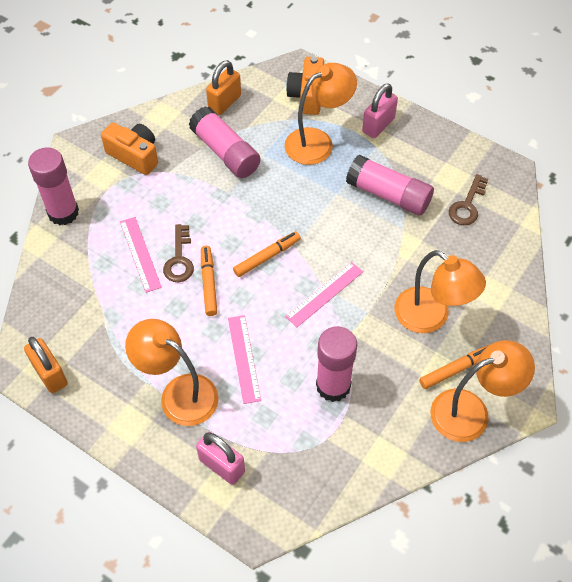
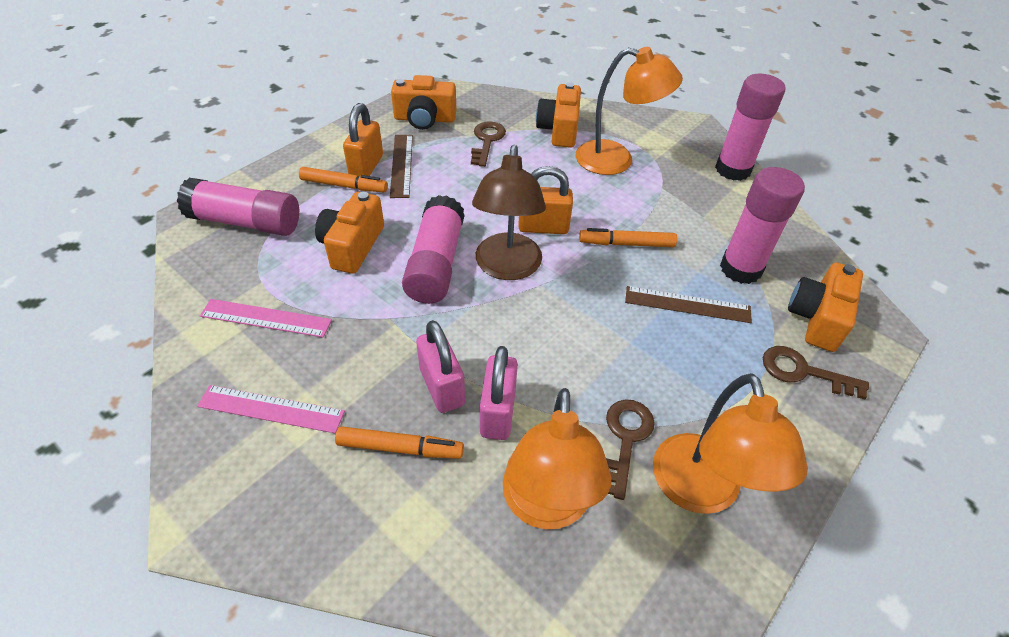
brown key: 2 -> 3
brown lamp: 0 -> 1
brown ruler: 0 -> 2
orange camera: 2 -> 4
orange lamp: 4 -> 3
pink ruler: 3 -> 2

